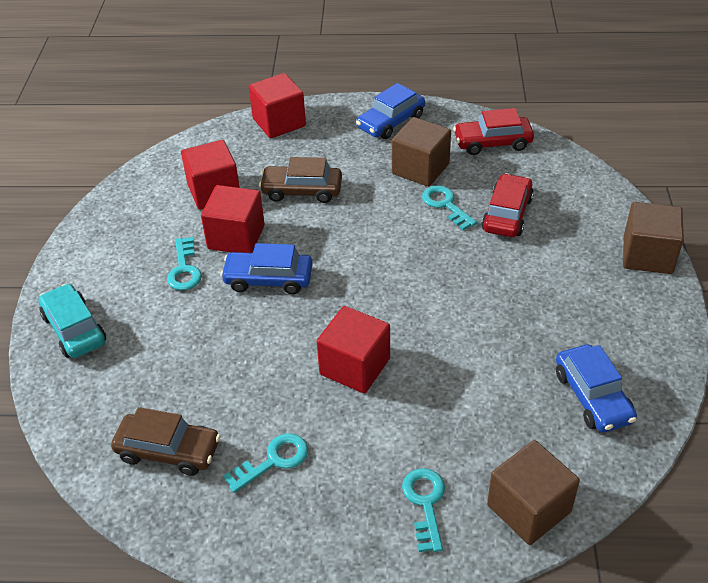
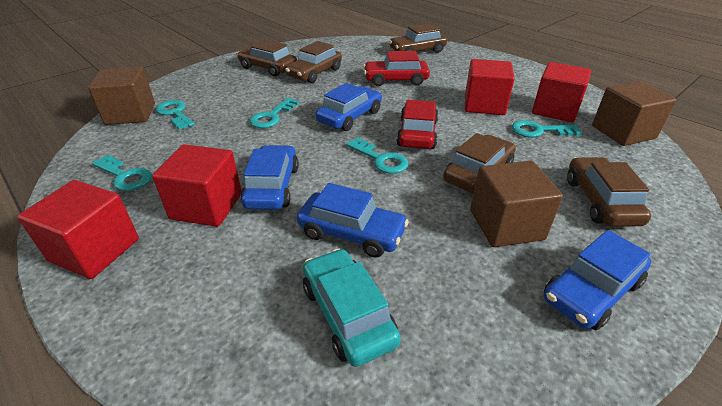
blue car: 3 -> 4
brown car: 2 -> 5
turquoise key: 4 -> 5

